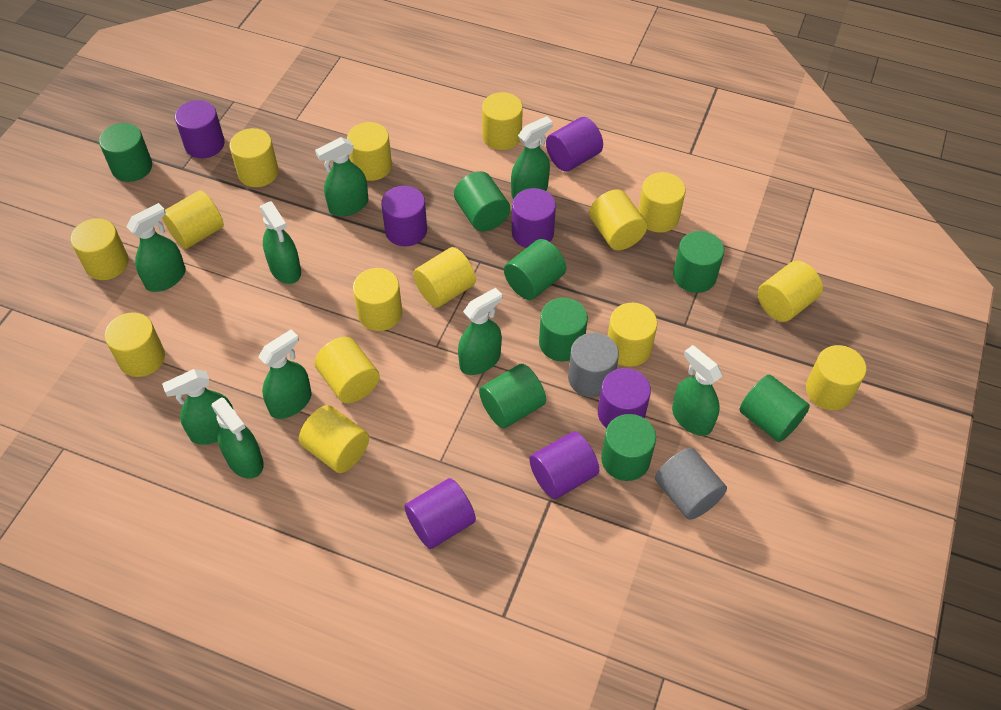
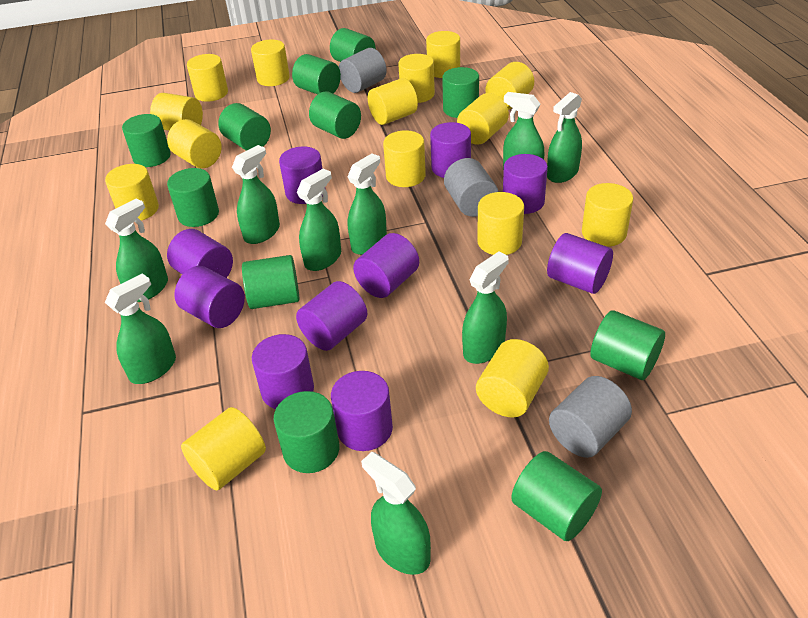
green cylinder: 8 -> 11
grey cylinder: 2 -> 3
purple cylinder: 7 -> 10

